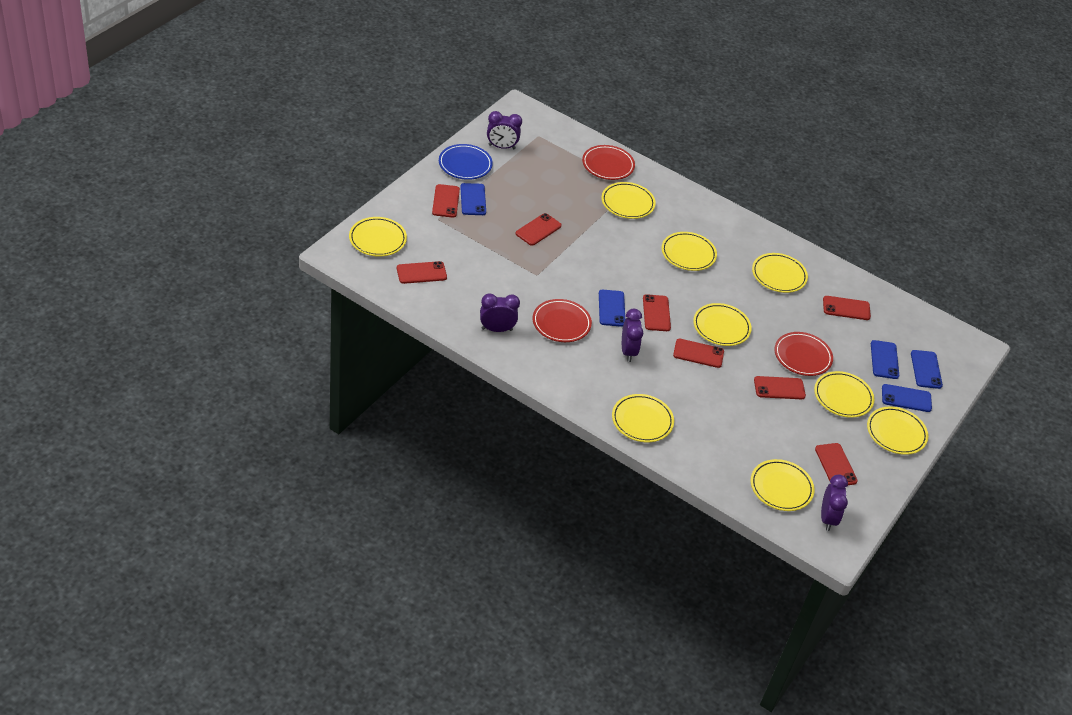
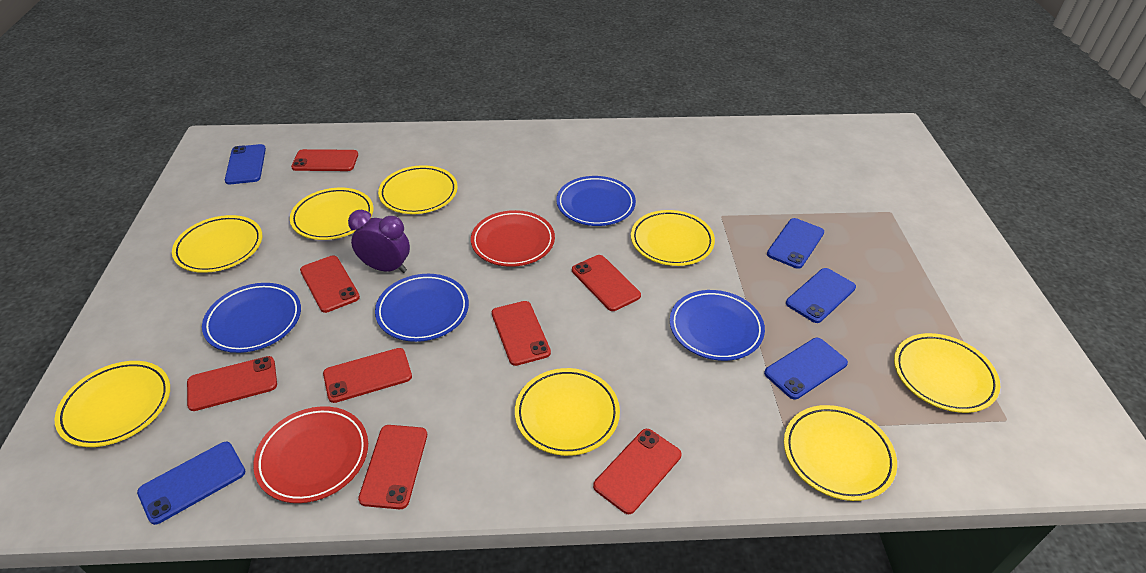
blue plate: 1 -> 4
purple clock: 4 -> 1
red plate: 3 -> 2
yellow plate: 9 -> 8

